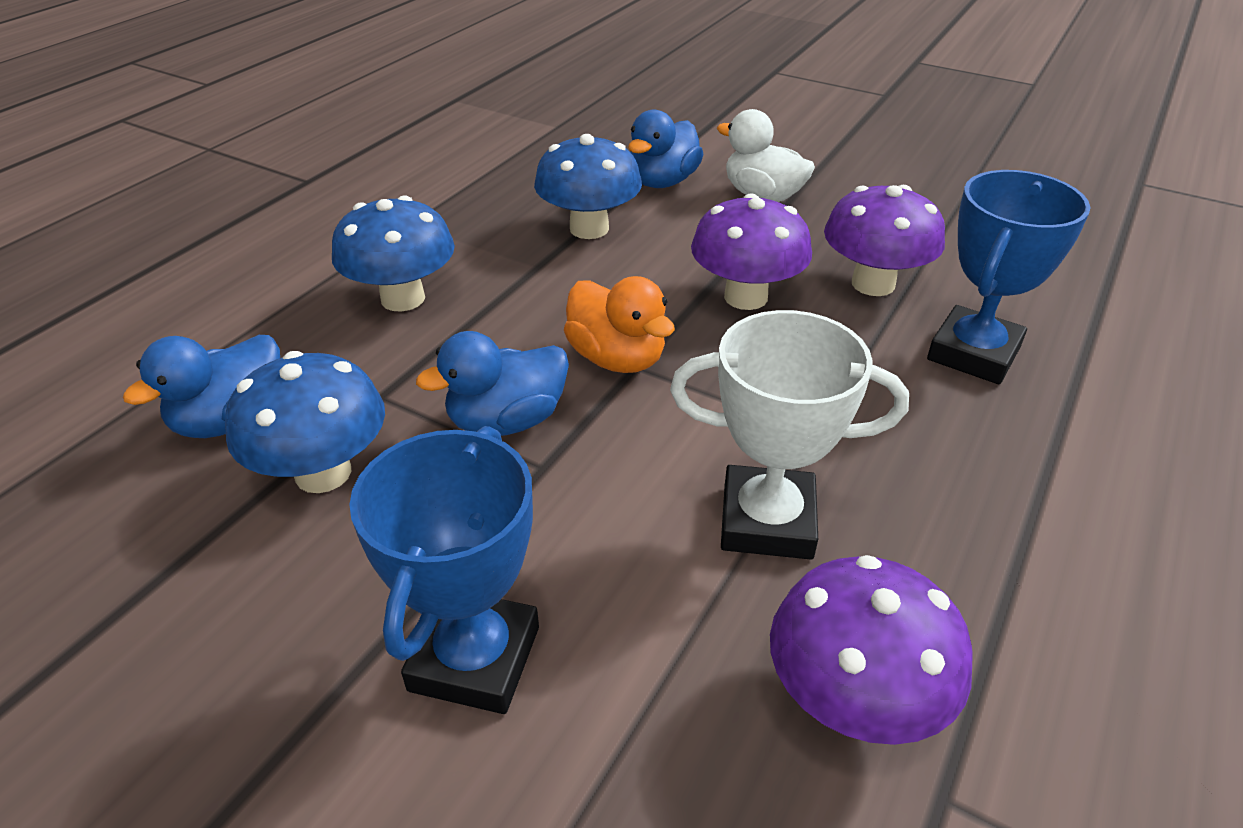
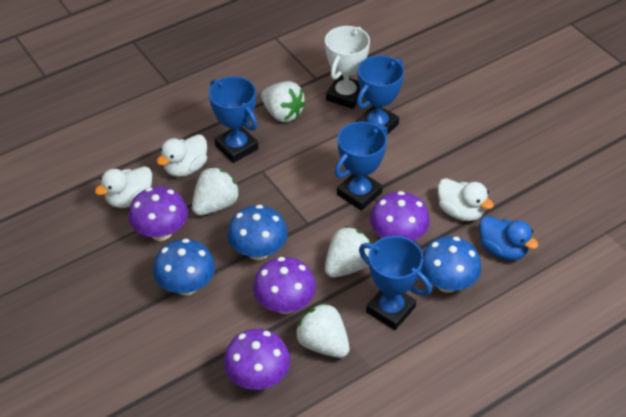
blue duck: 3 -> 1
blue trophy: 2 -> 4
orange duck: 1 -> 0
purple mushroom: 3 -> 4
white duck: 1 -> 3
white strawberry: 0 -> 4

